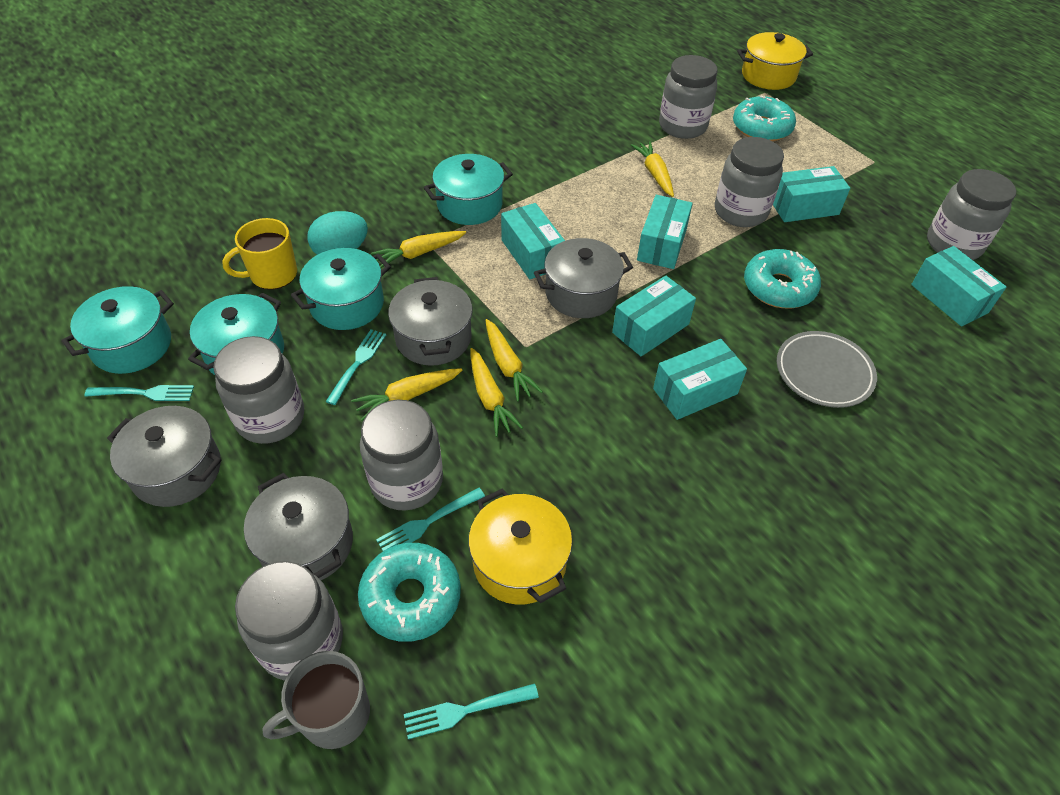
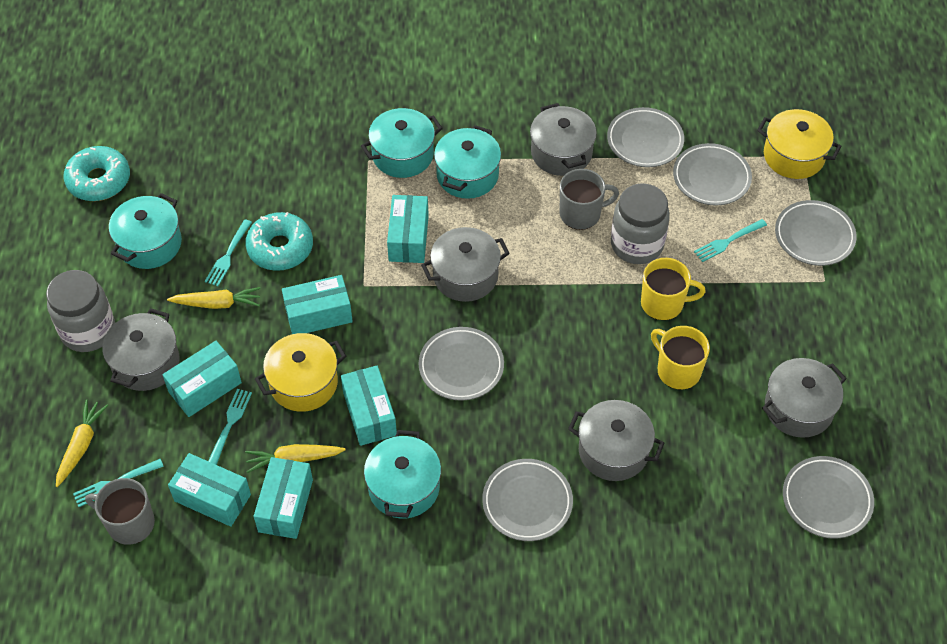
grey jar: 6 -> 2
grey mug: 1 -> 2
grey plate: 1 -> 6
grey pot: 4 -> 5
turquoise donut: 3 -> 2
turquoise egg: 1 -> 0
yellow carrot: 5 -> 3
yellow mug: 1 -> 2

